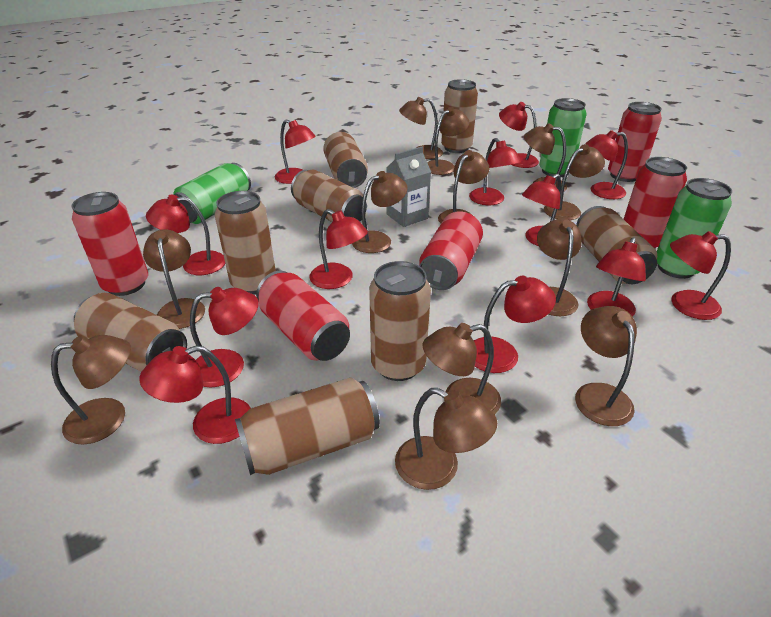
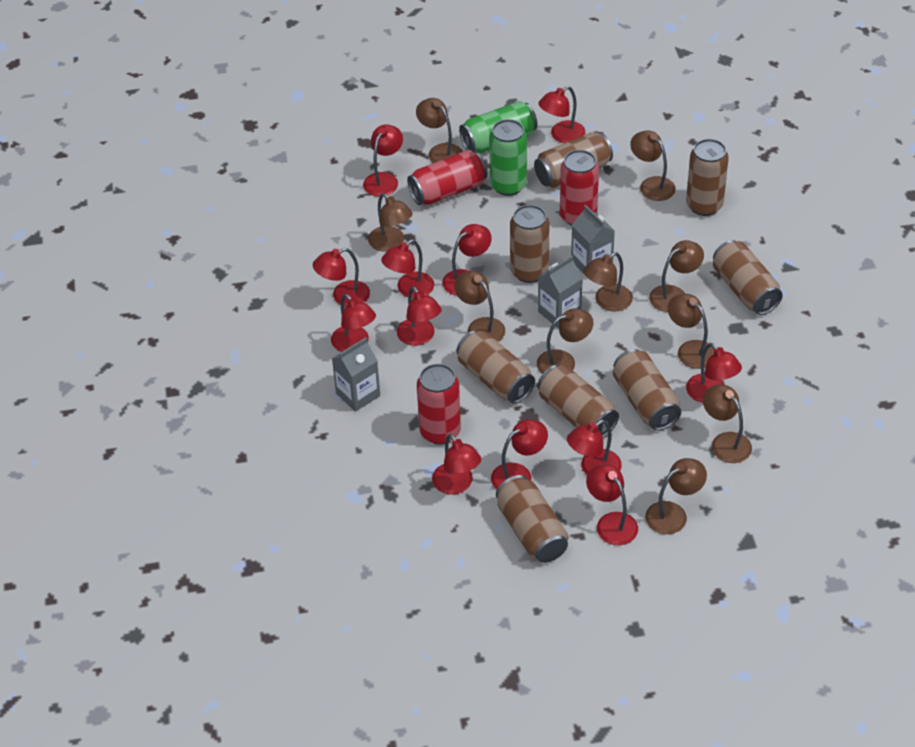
brown lamp: 12 -> 10
green can: 3 -> 2
grey carton: 1 -> 3
red can: 5 -> 3

